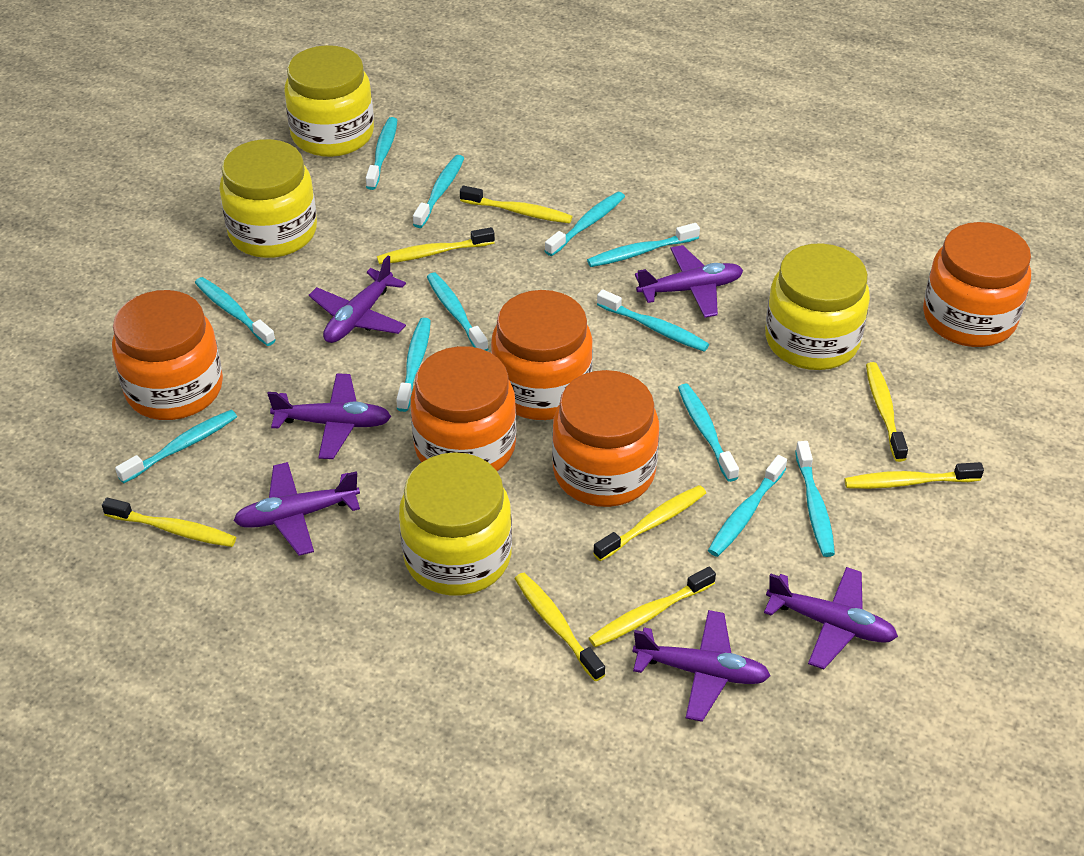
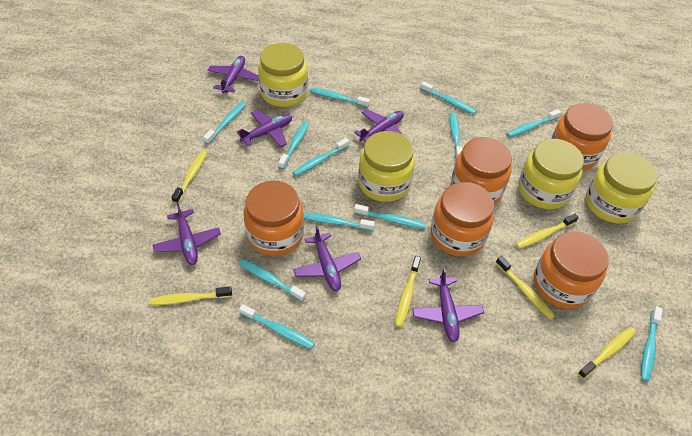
yellow toothbrush: 8 -> 6

